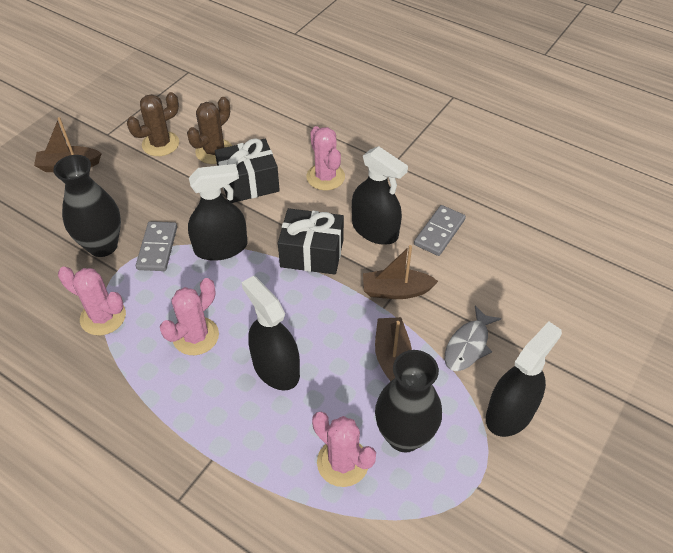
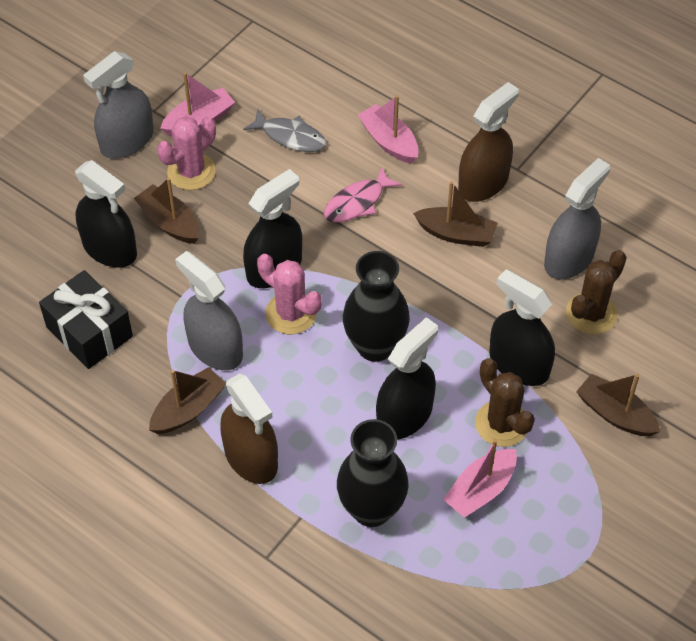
black gift: 2 -> 1
brown boat: 3 -> 4
brown spray bottle: 0 -> 2
grey domino: 2 -> 0
grey spray bottle: 0 -> 3
pink boat: 0 -> 3
pink cactus: 4 -> 2
pink fish: 0 -> 1

